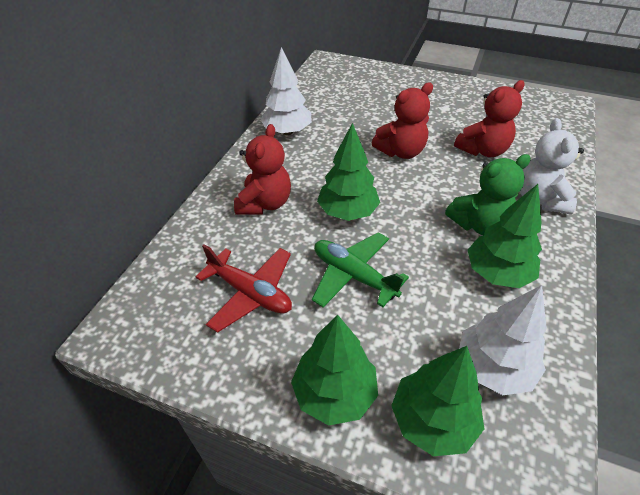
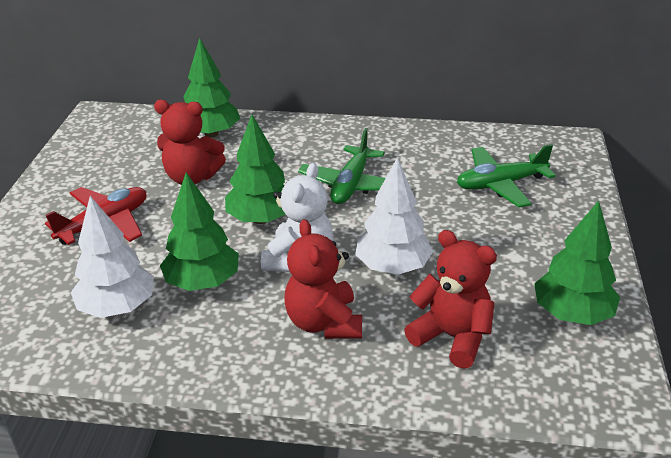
green plane: 1 -> 2
green teddy bear: 1 -> 0

